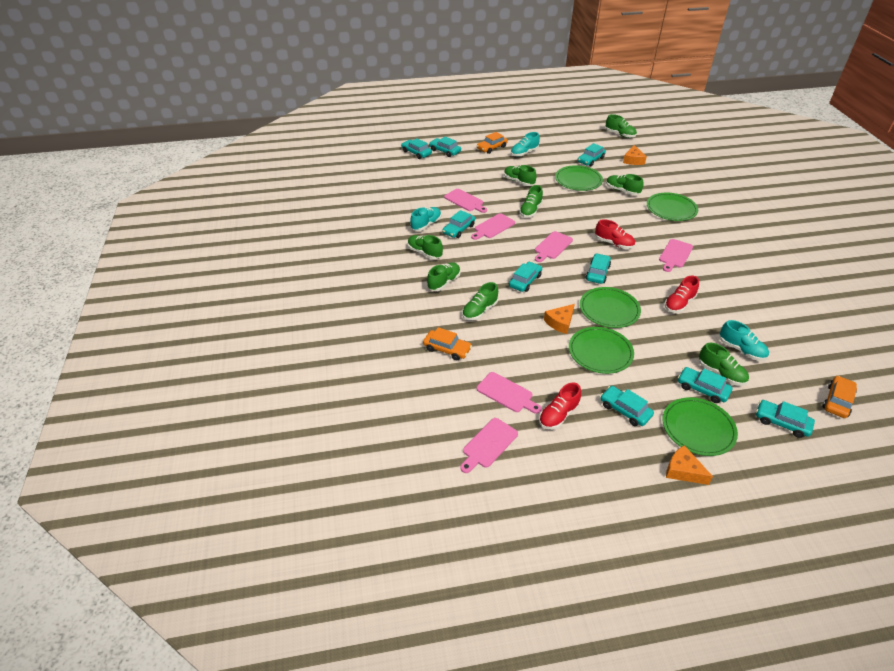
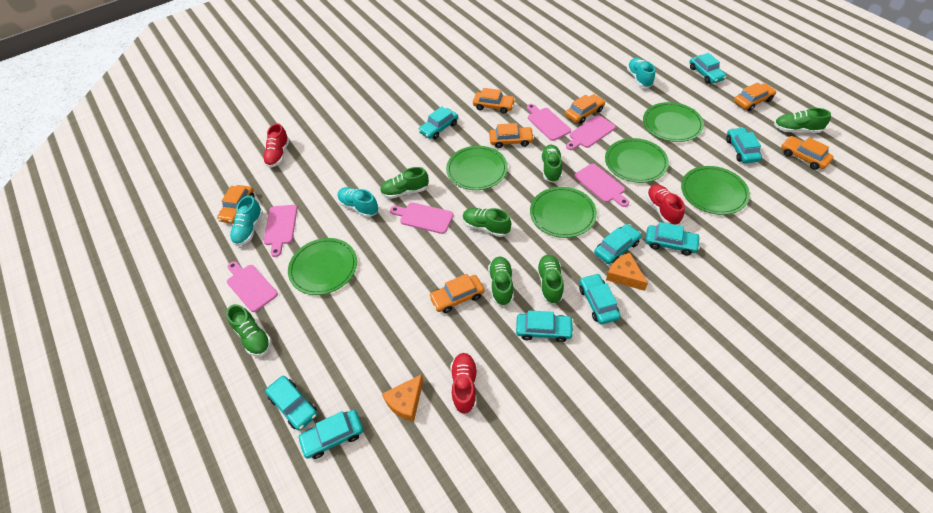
green plate: 5 -> 6
green shoe: 8 -> 7
orange car: 3 -> 7
orange cheese: 3 -> 2

